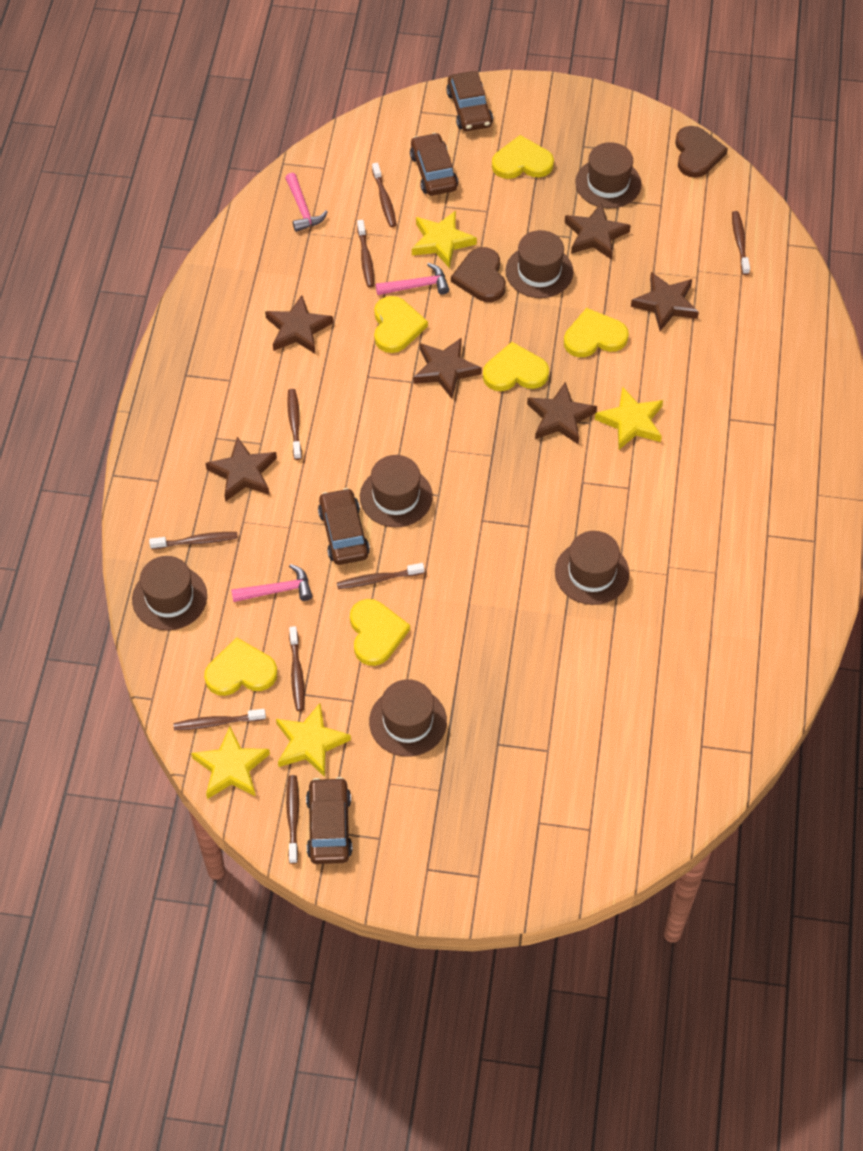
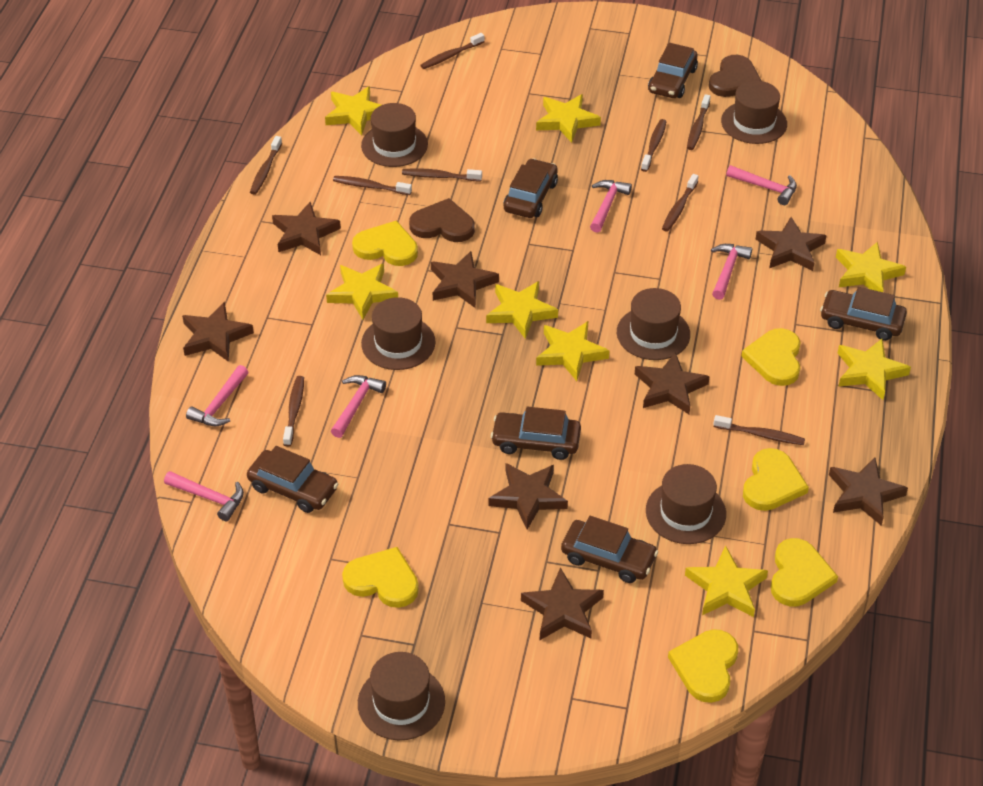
brown car: 4 -> 6
brown star: 6 -> 8
pink hammer: 3 -> 6
yellow star: 4 -> 8

